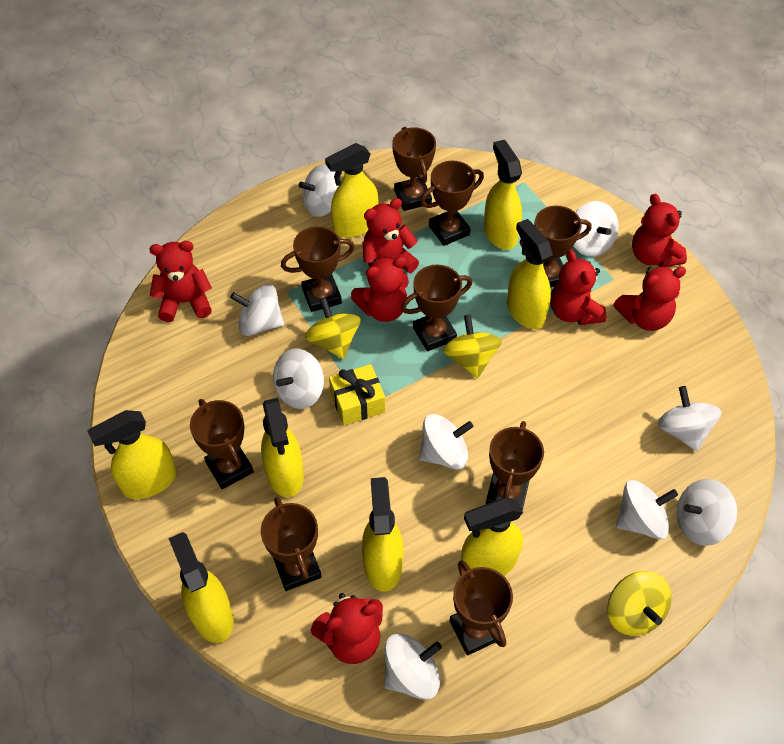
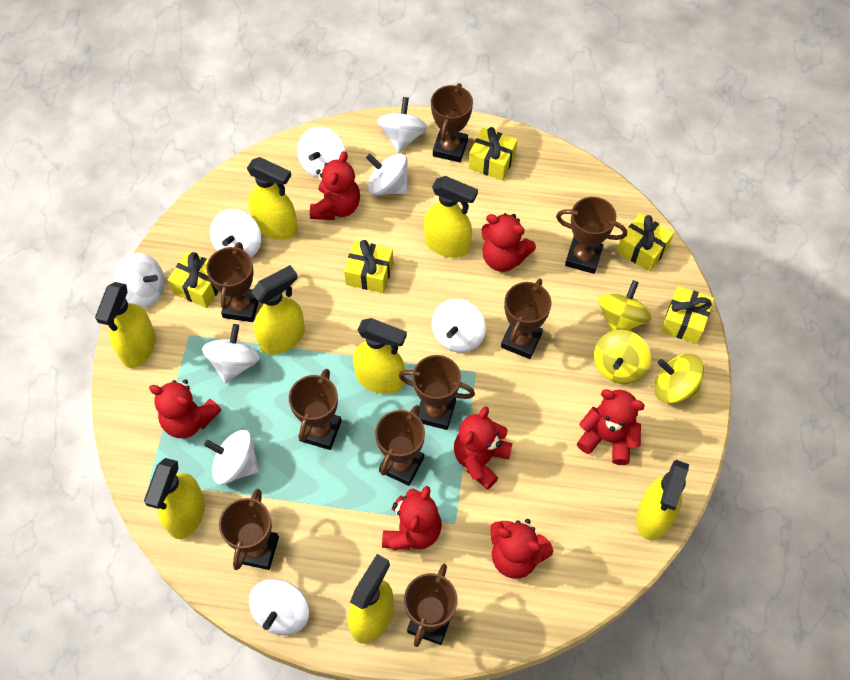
yellow gift: 1 -> 5

